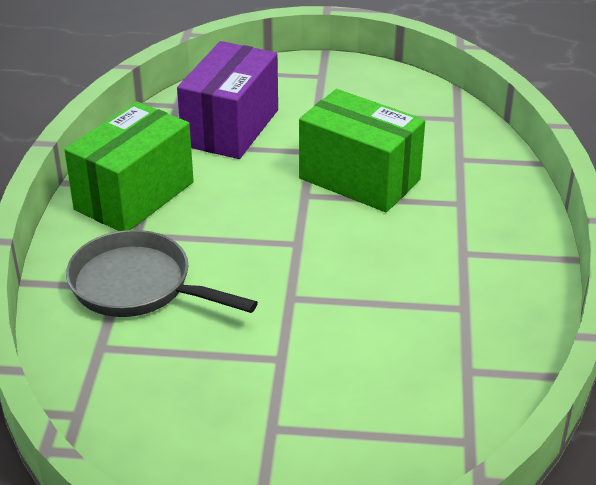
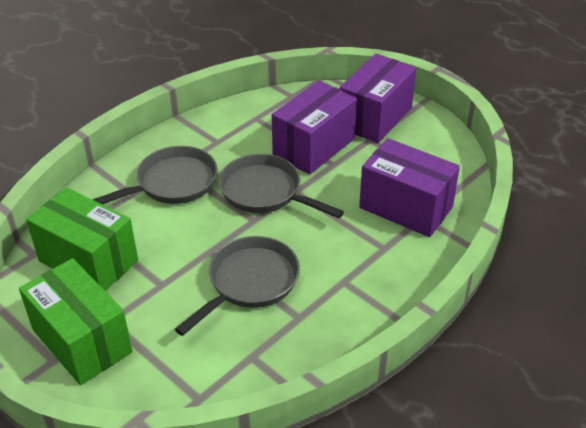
grey pan: 1 -> 3
purple box: 1 -> 3

